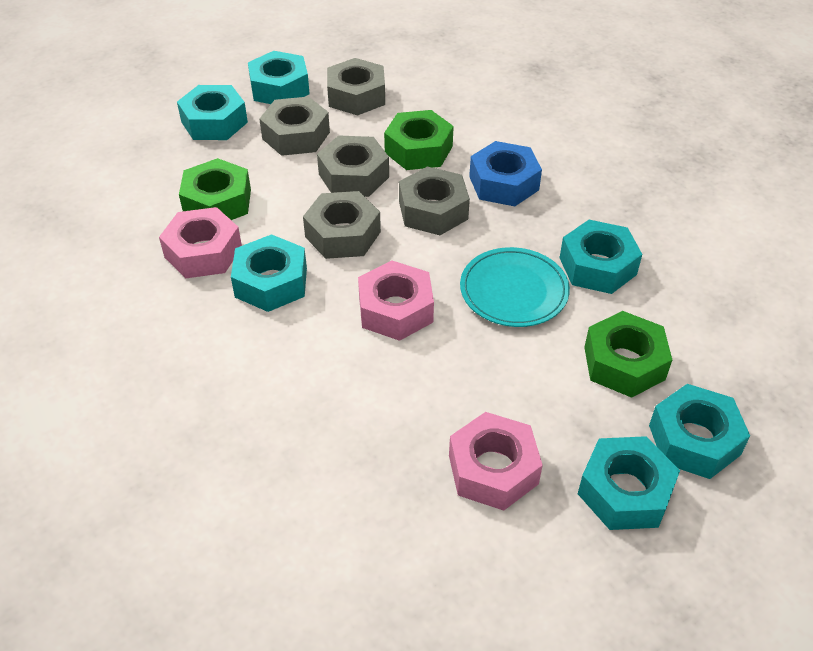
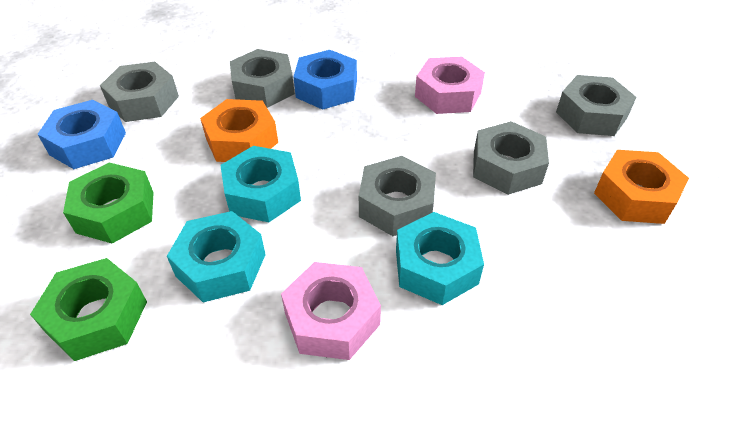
blue nut: 1 -> 2
green nut: 3 -> 2
orange nut: 0 -> 2
pink nut: 3 -> 2
turquoise nut: 6 -> 3
turquoise plate: 1 -> 0

